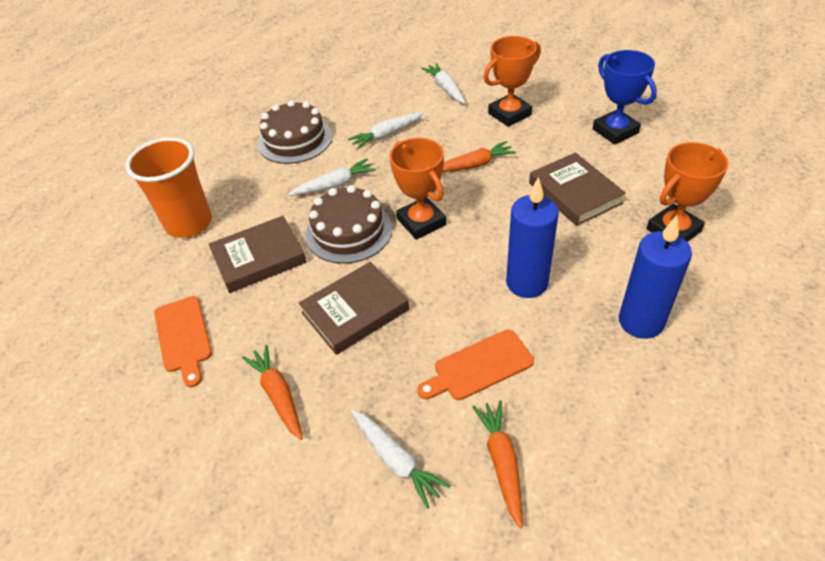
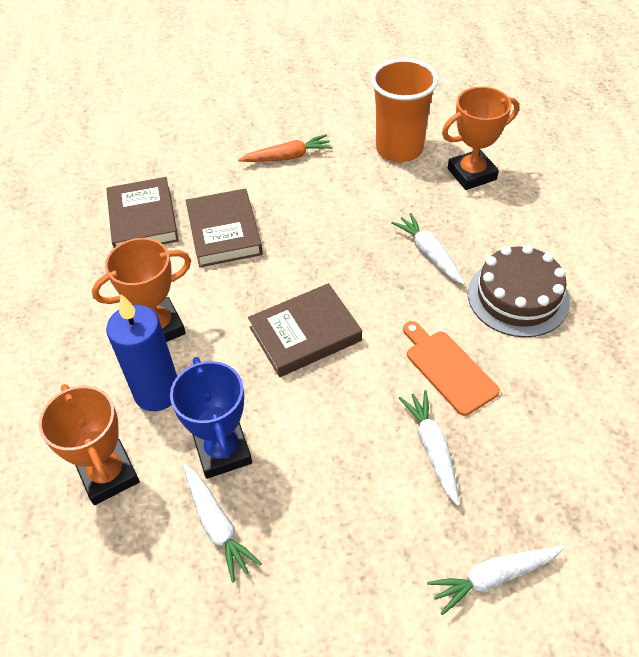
blue candle: 2 -> 1
brown cake: 2 -> 1
orange carrot: 3 -> 1
orange cutting board: 2 -> 1

